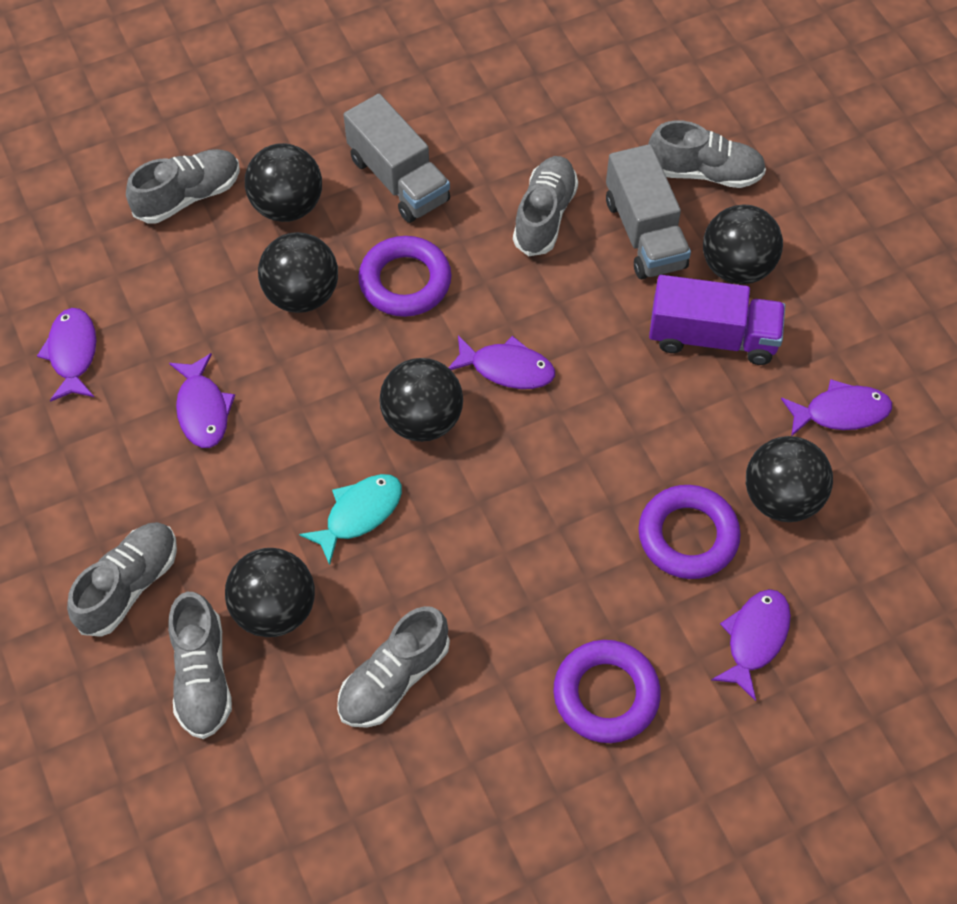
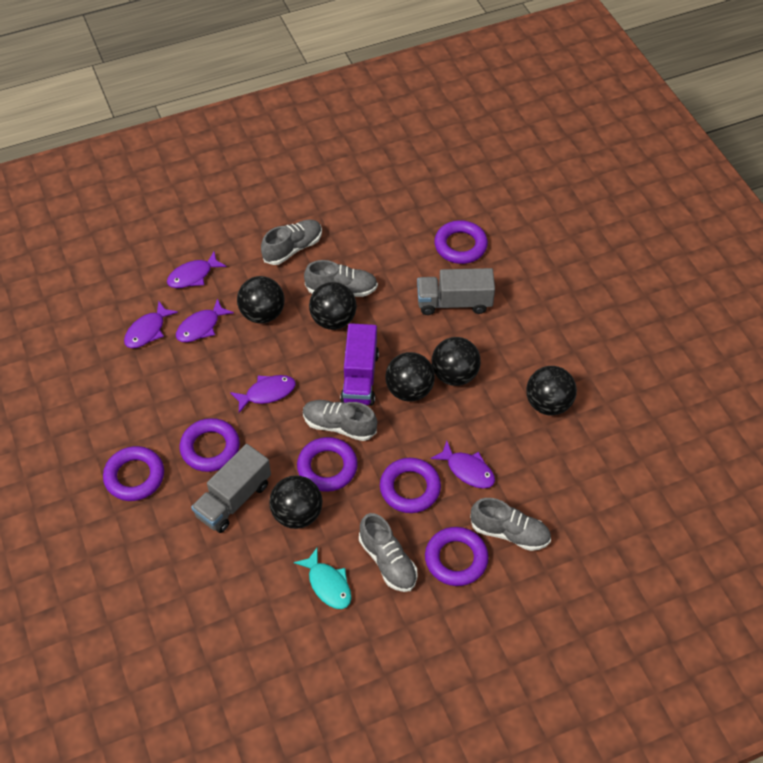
grey shoe: 6 -> 5
purple ring: 3 -> 6

